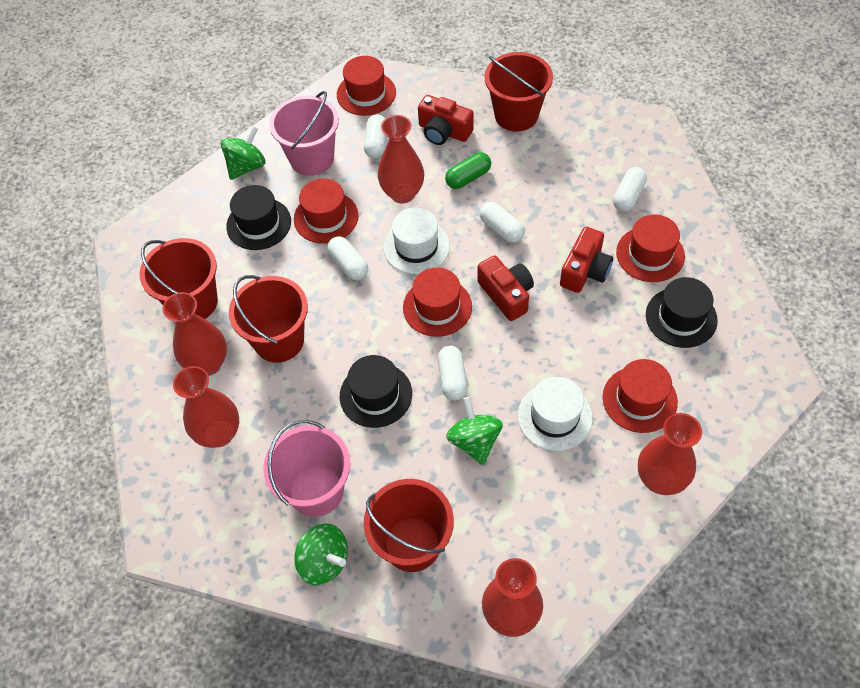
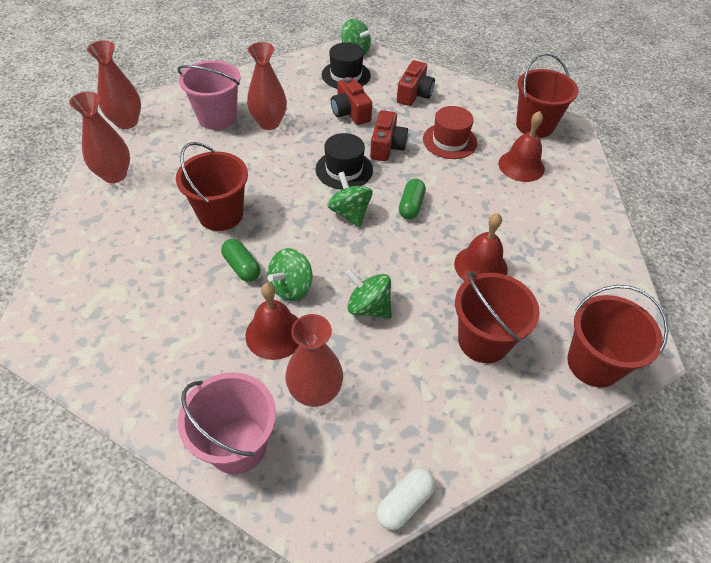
black hat: 3 -> 2
green capsule: 1 -> 2
green spinning top: 3 -> 4
red bell: 0 -> 3
red hat: 5 -> 1
red vase: 5 -> 4
white capsule: 5 -> 1
white hat: 2 -> 0

